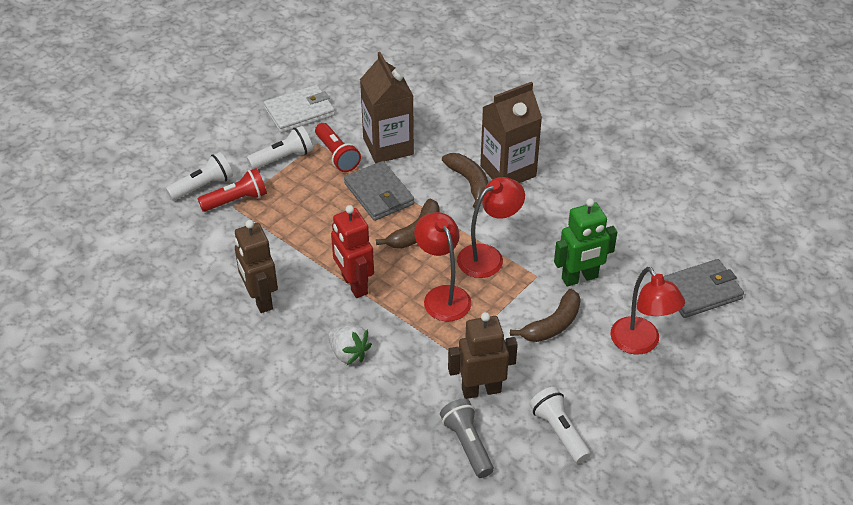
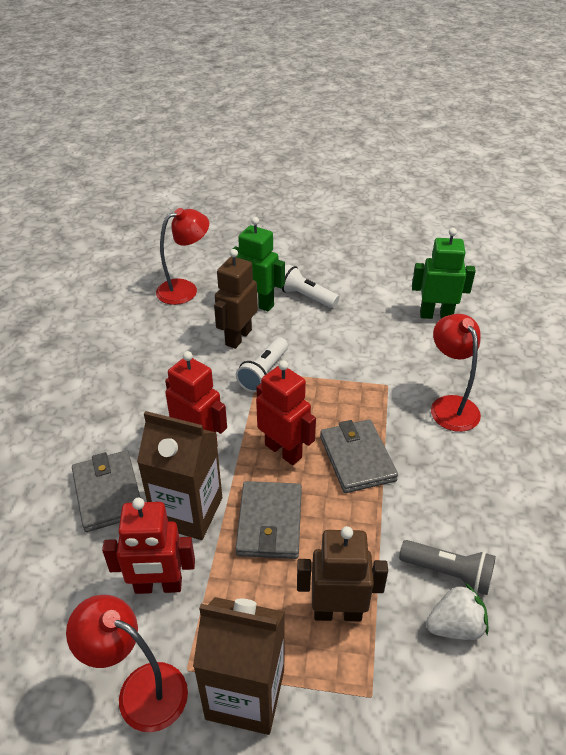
brown banana: 3 -> 0
green robot: 1 -> 2
grey wallet: 2 -> 3
red flashlight: 2 -> 0
red robot: 1 -> 3
white flashlight: 3 -> 2
white wallet: 1 -> 0

